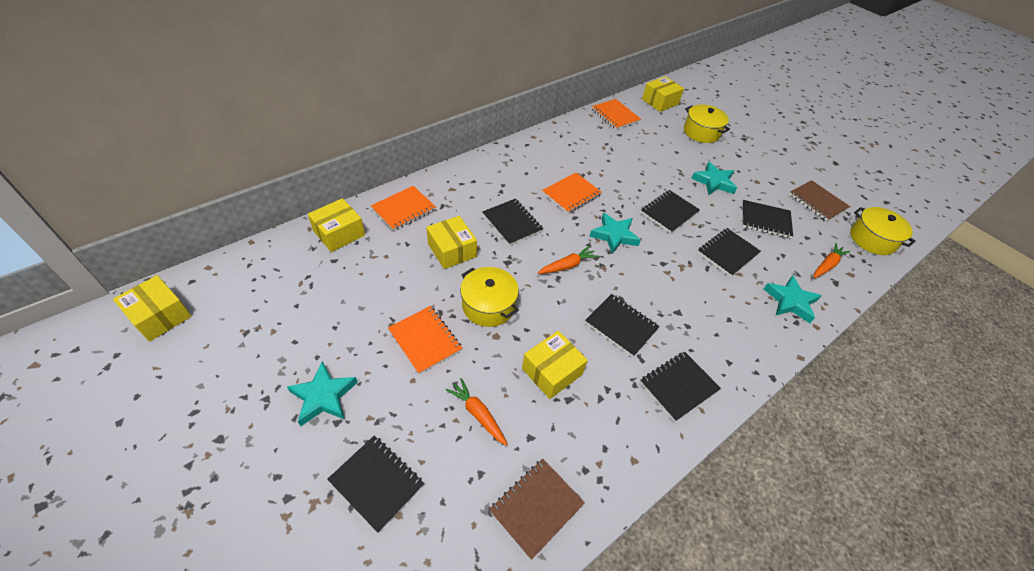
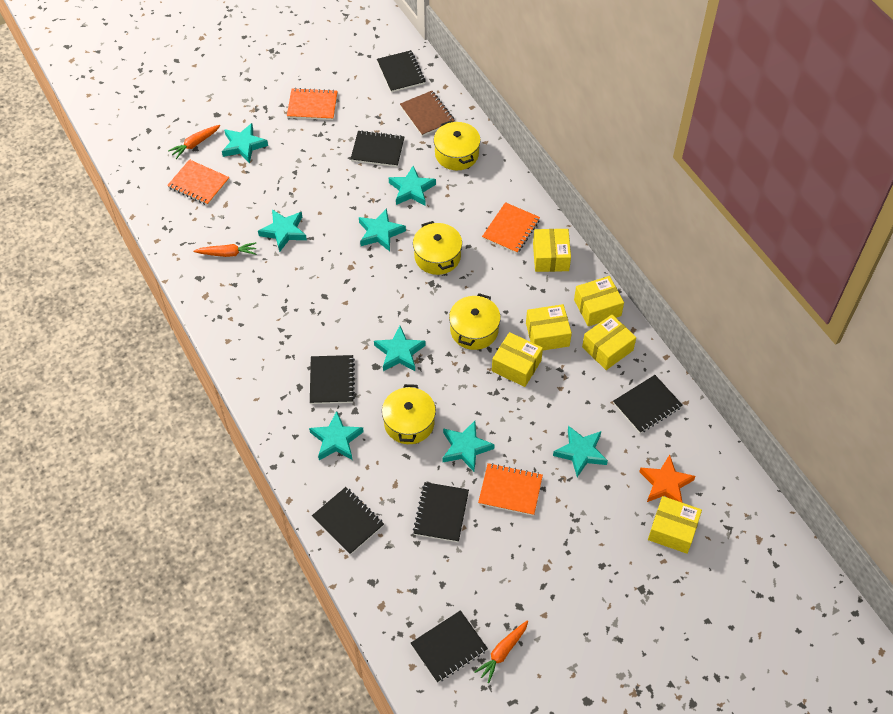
brown notebook: 2 -> 1
orange star: 0 -> 1
turquoise star: 4 -> 8
yellow box: 5 -> 6
yellow pot: 3 -> 4

